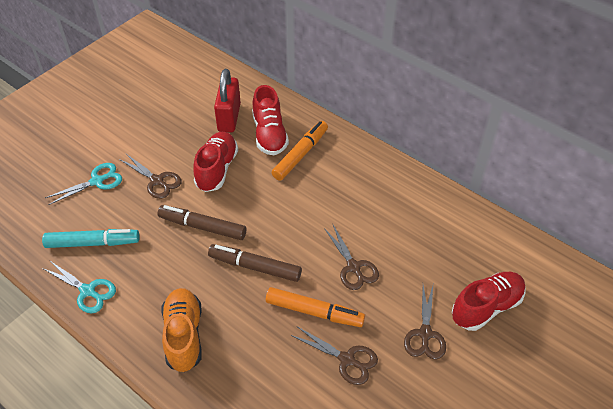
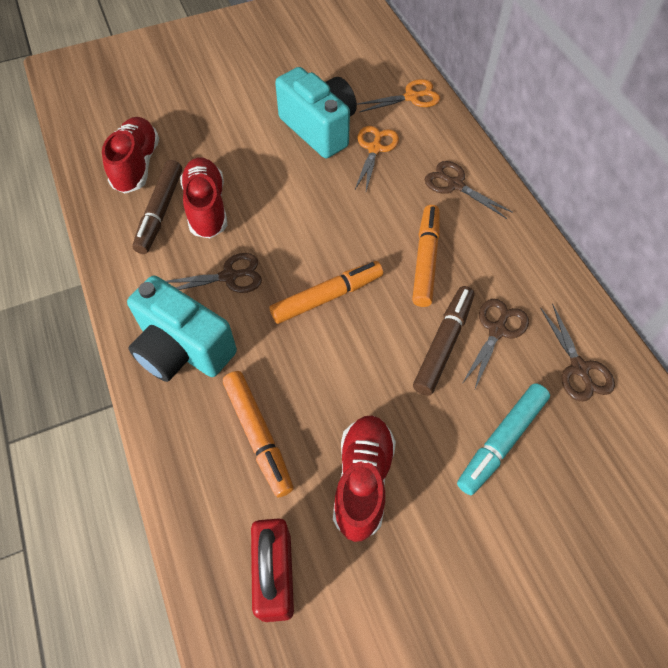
orange marker: 2 -> 3
orange scissors: 0 -> 2
orange shoe: 1 -> 0
turquoise camera: 0 -> 2
turquoise scissors: 2 -> 0

